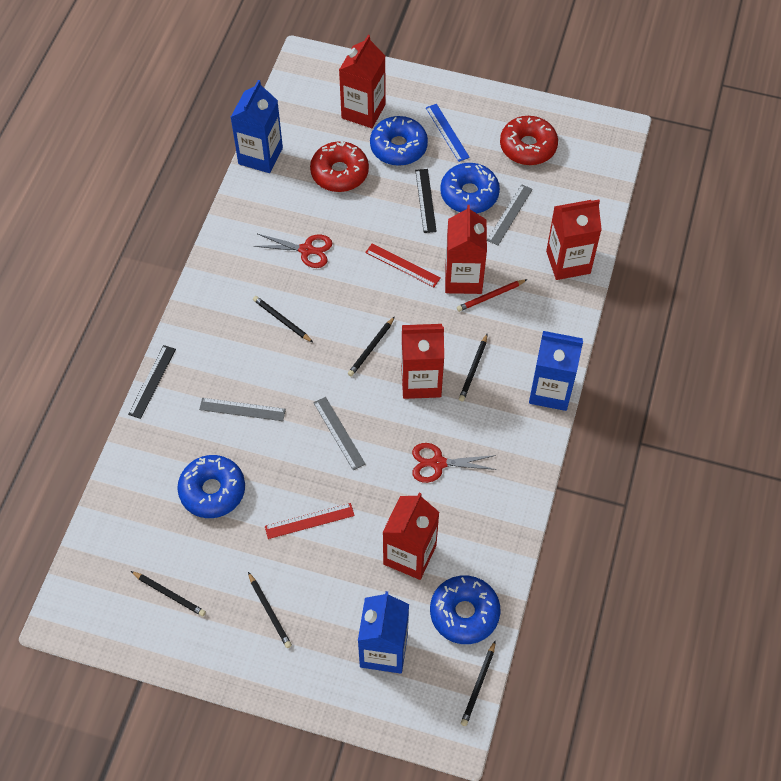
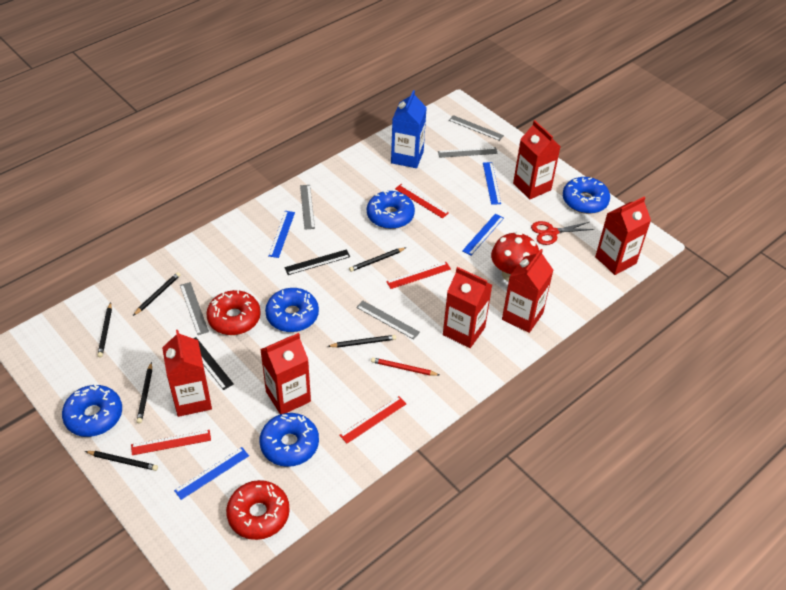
blue carton: 3 -> 1
blue donut: 4 -> 5
blue ruler: 1 -> 4
grey ruler: 3 -> 5
red carton: 5 -> 6
red mushroom: 0 -> 1
red ruler: 2 -> 4
red scissors: 2 -> 1

